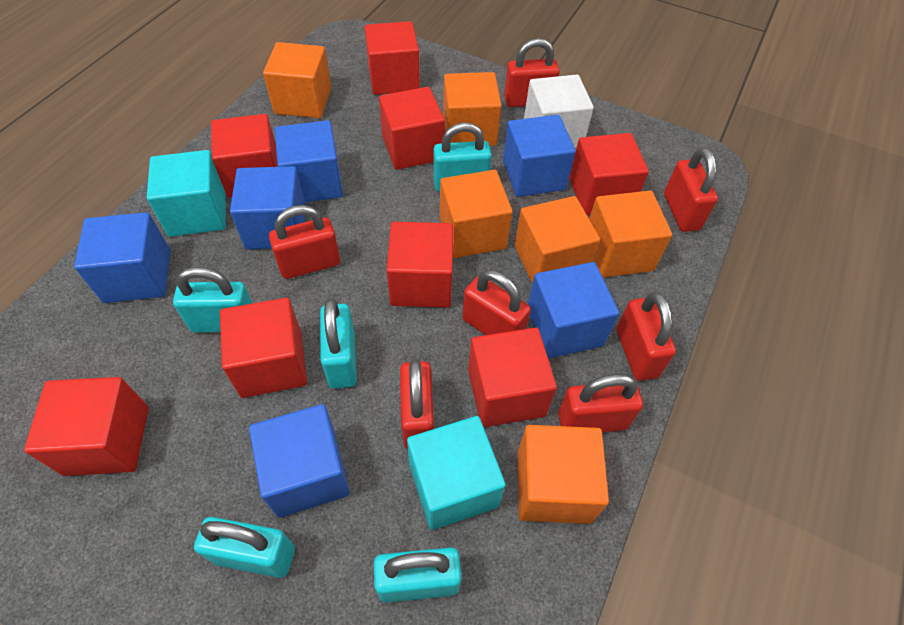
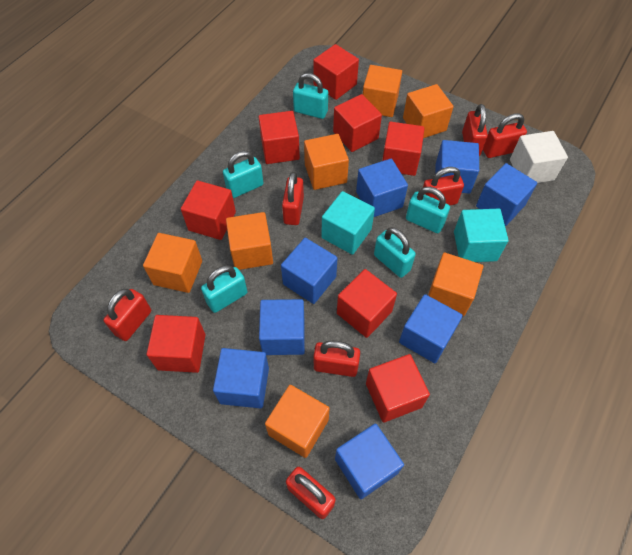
blue cube: 6 -> 8
orange cube: 6 -> 7

